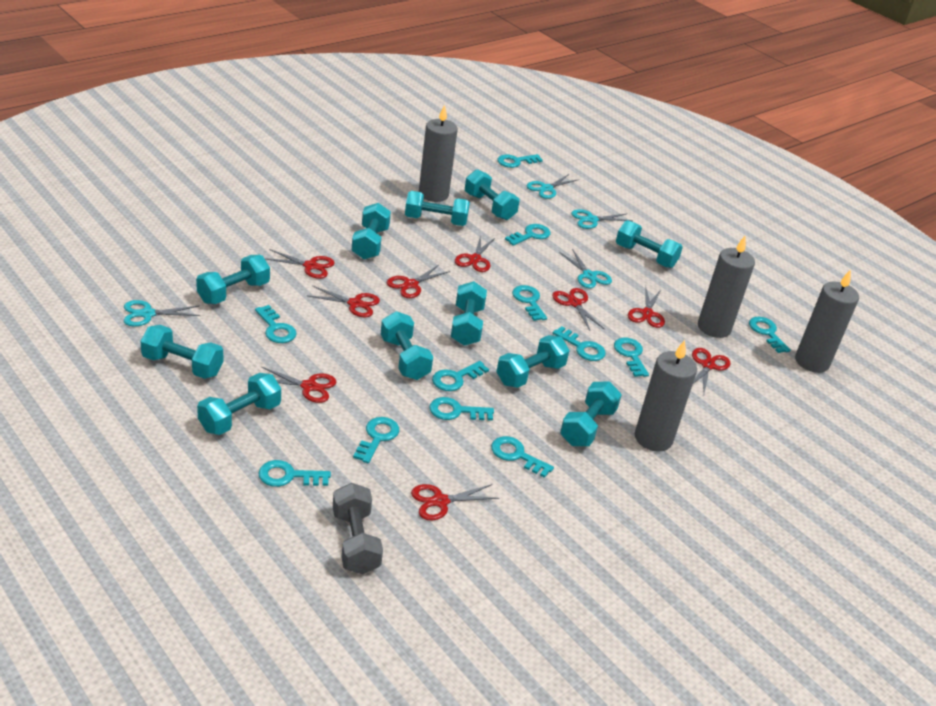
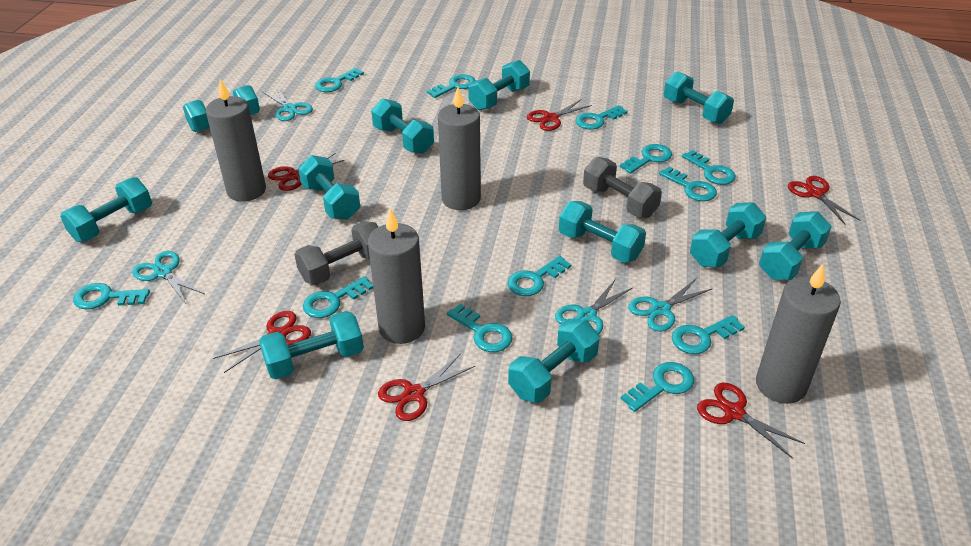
grey dumbbell: 1 -> 2
red scissors: 9 -> 6

